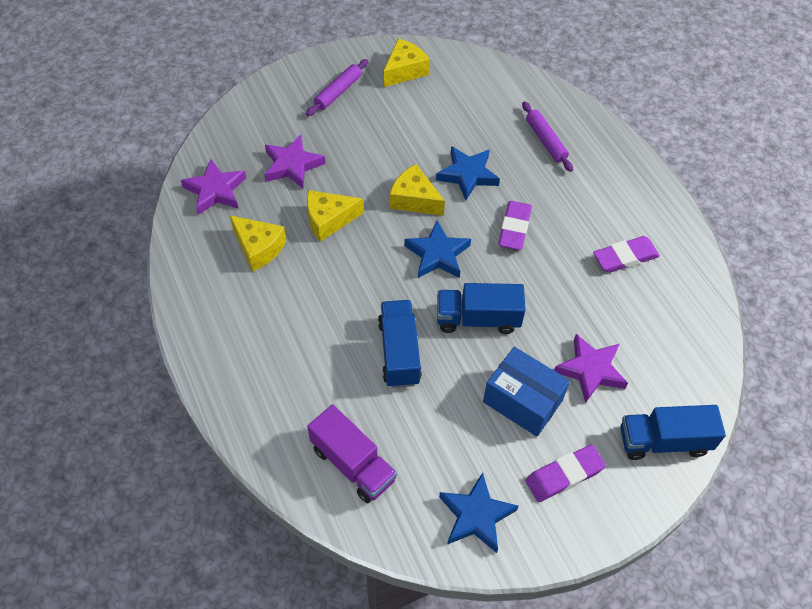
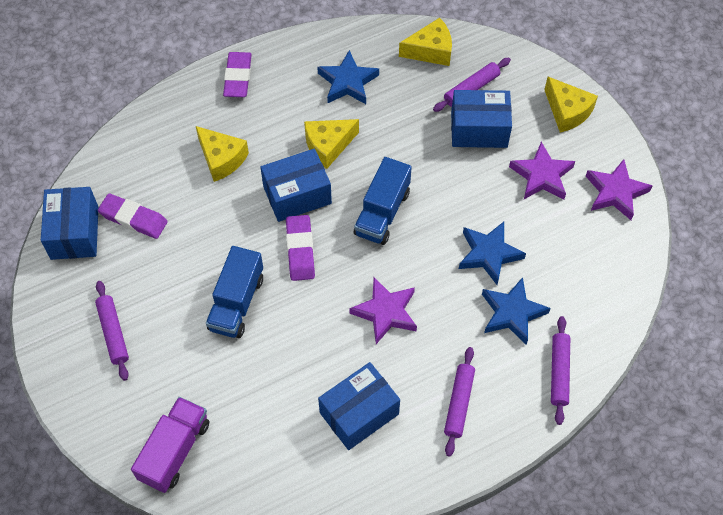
blue box: 1 -> 4
blue truck: 3 -> 2
purple rolling pin: 2 -> 4

